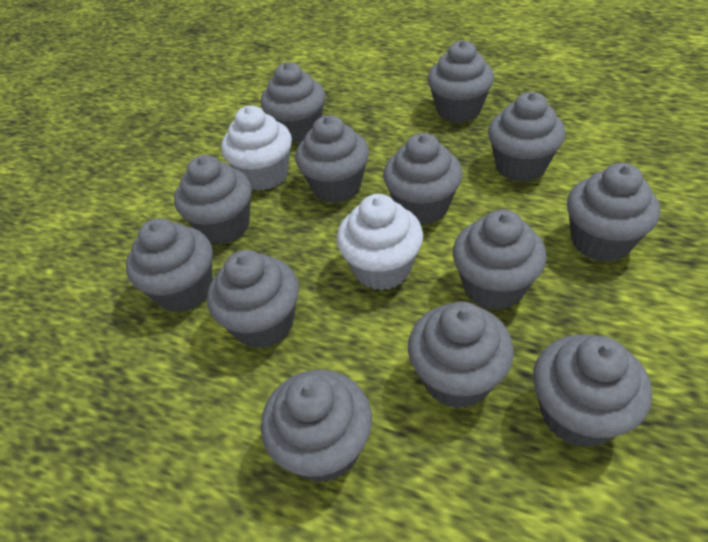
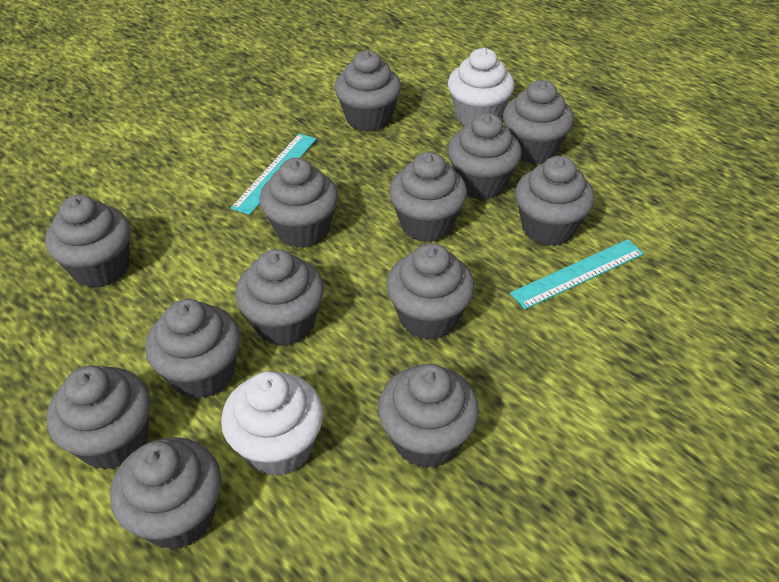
turquoise ruler: 0 -> 2

